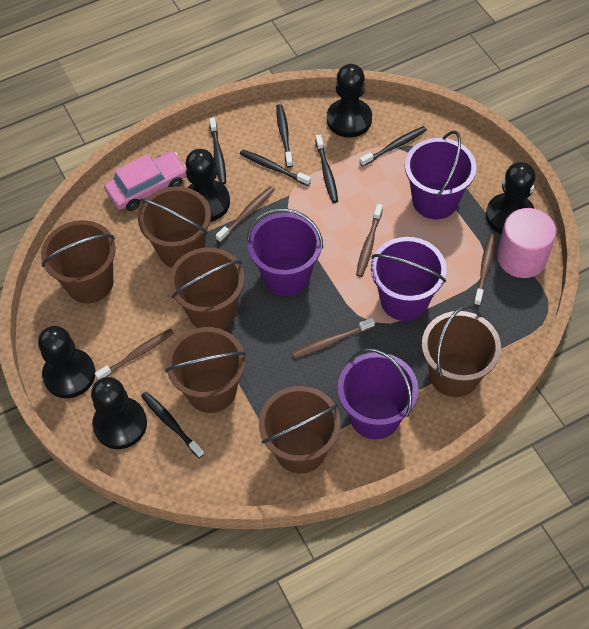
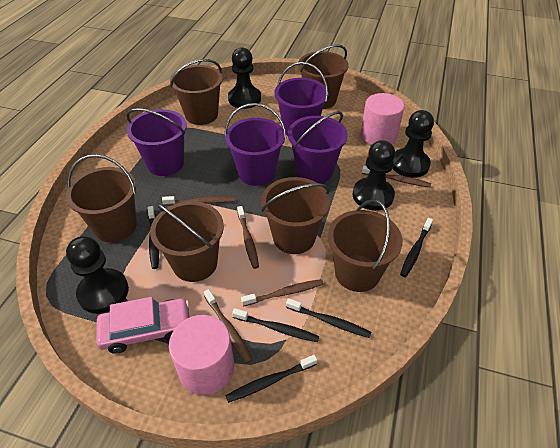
black pawn: 5 -> 4
black toothbrush: 6 -> 5
pink cylinder: 1 -> 2

